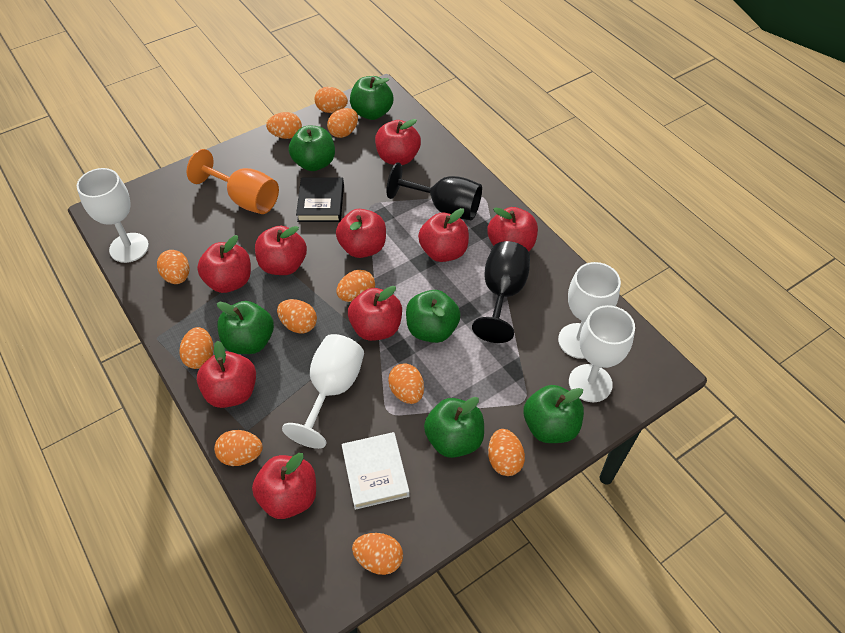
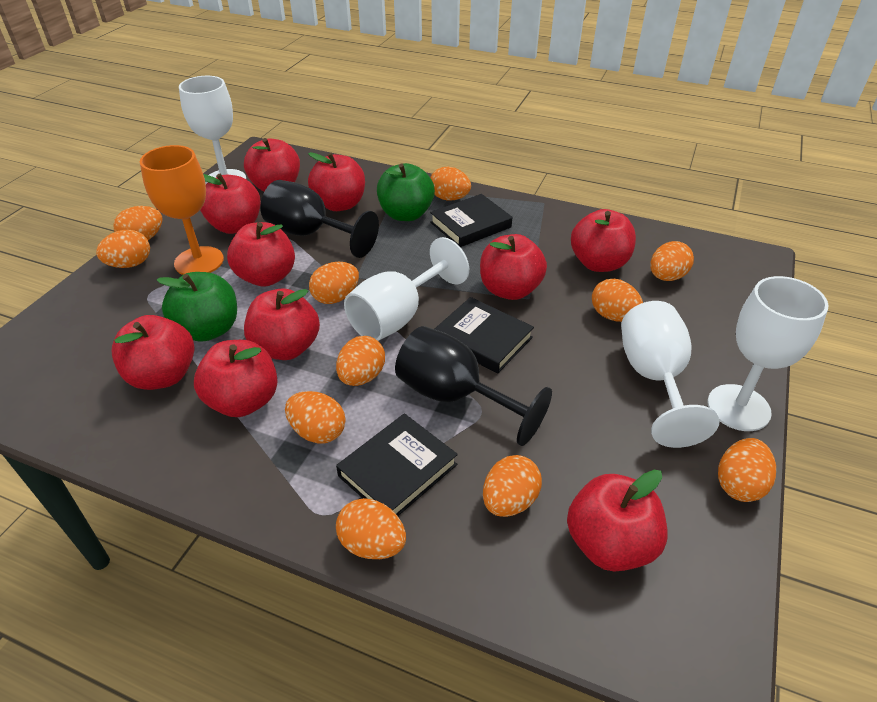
black book: 1 -> 3
green apple: 6 -> 2
red apple: 9 -> 10
white book: 1 -> 0

